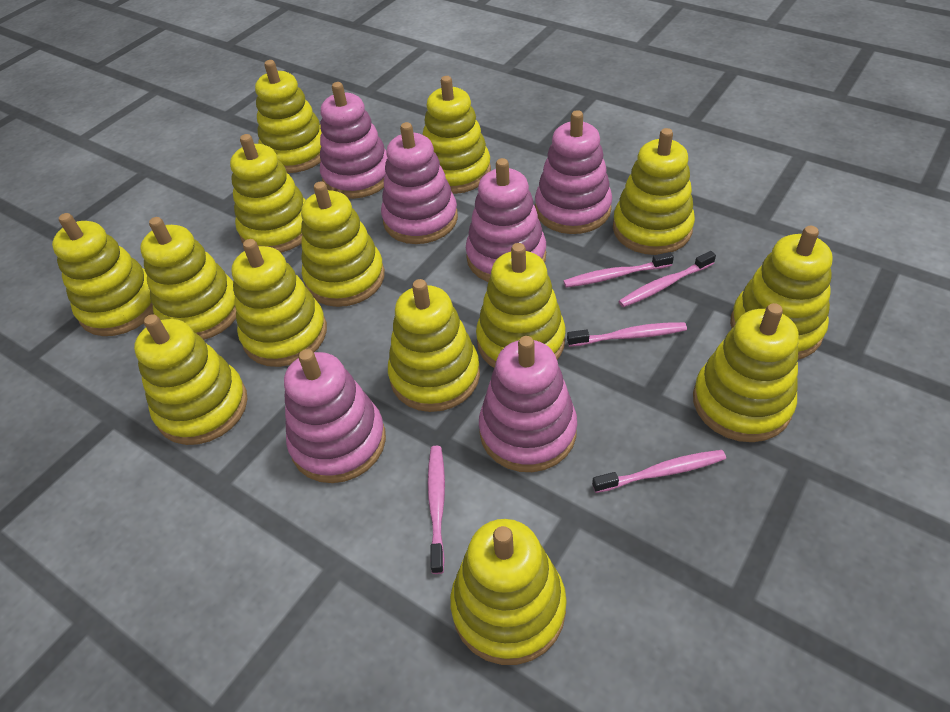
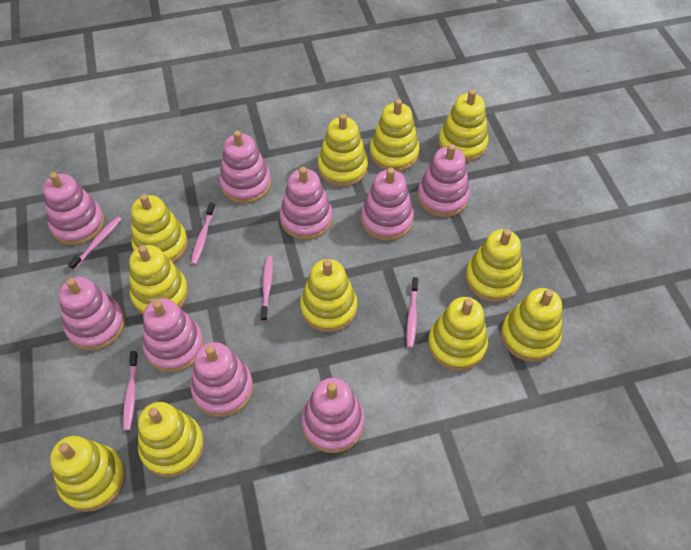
pink stacking toy: 6 -> 9
yellow stacking toy: 14 -> 11

